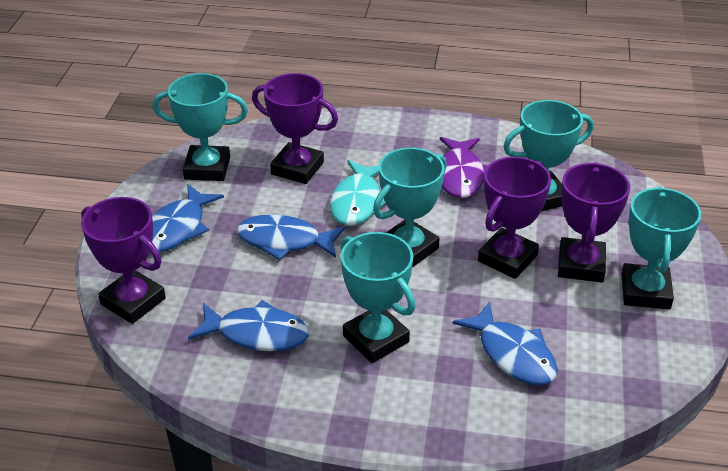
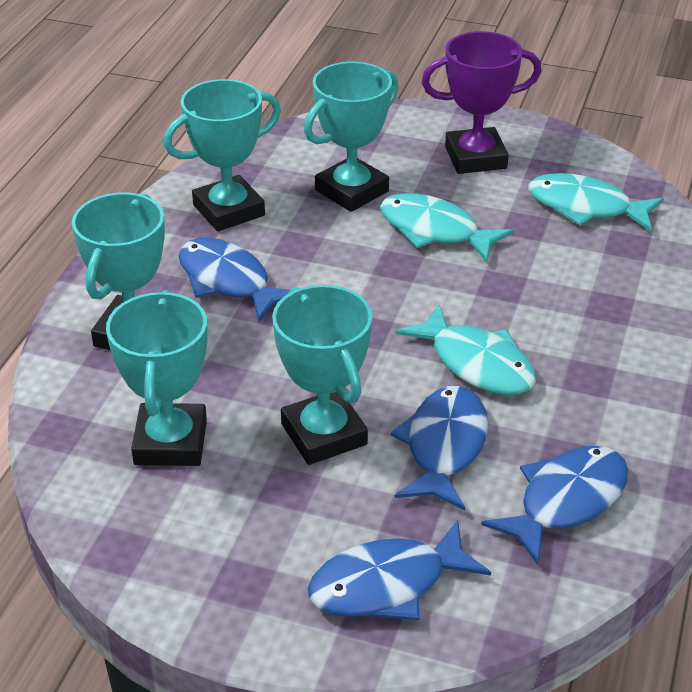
purple fish: 1 -> 0
purple trophy: 4 -> 1
turquoise fish: 1 -> 3

